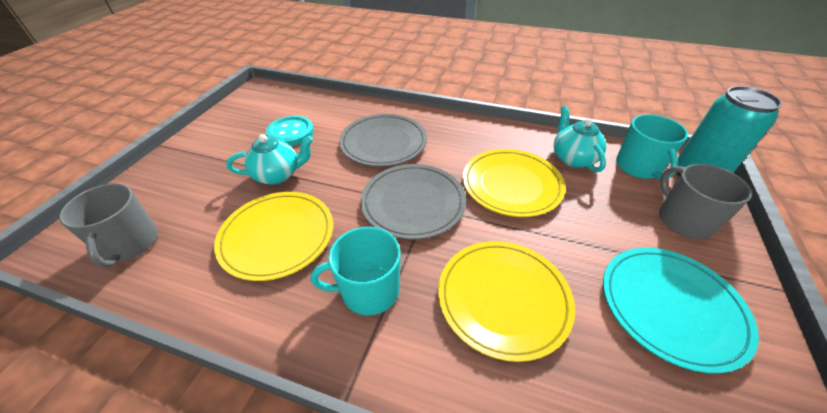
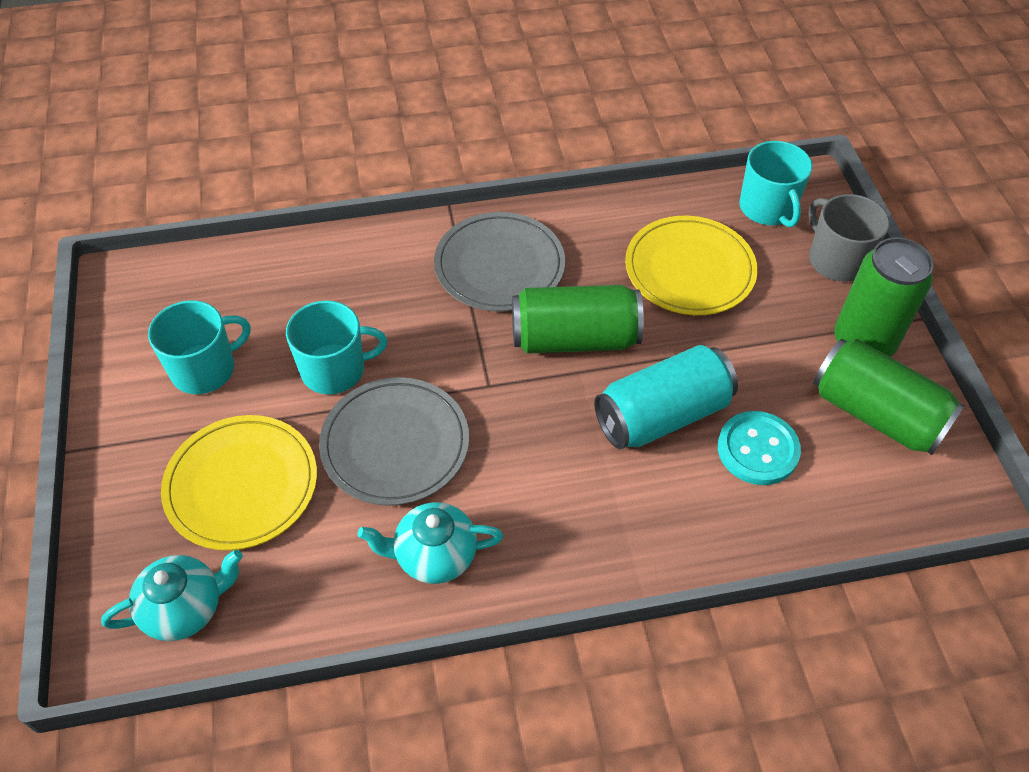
green can: 0 -> 3
grey mug: 2 -> 1
turquoise mug: 2 -> 3
turquoise plate: 1 -> 0
yellow plate: 3 -> 2

